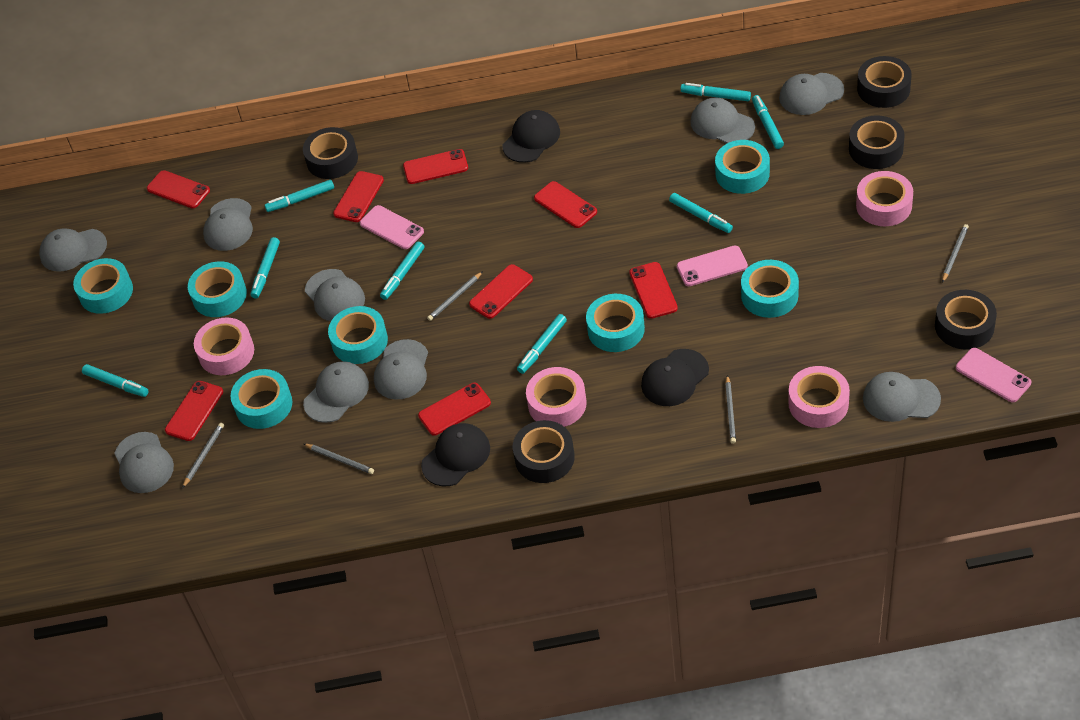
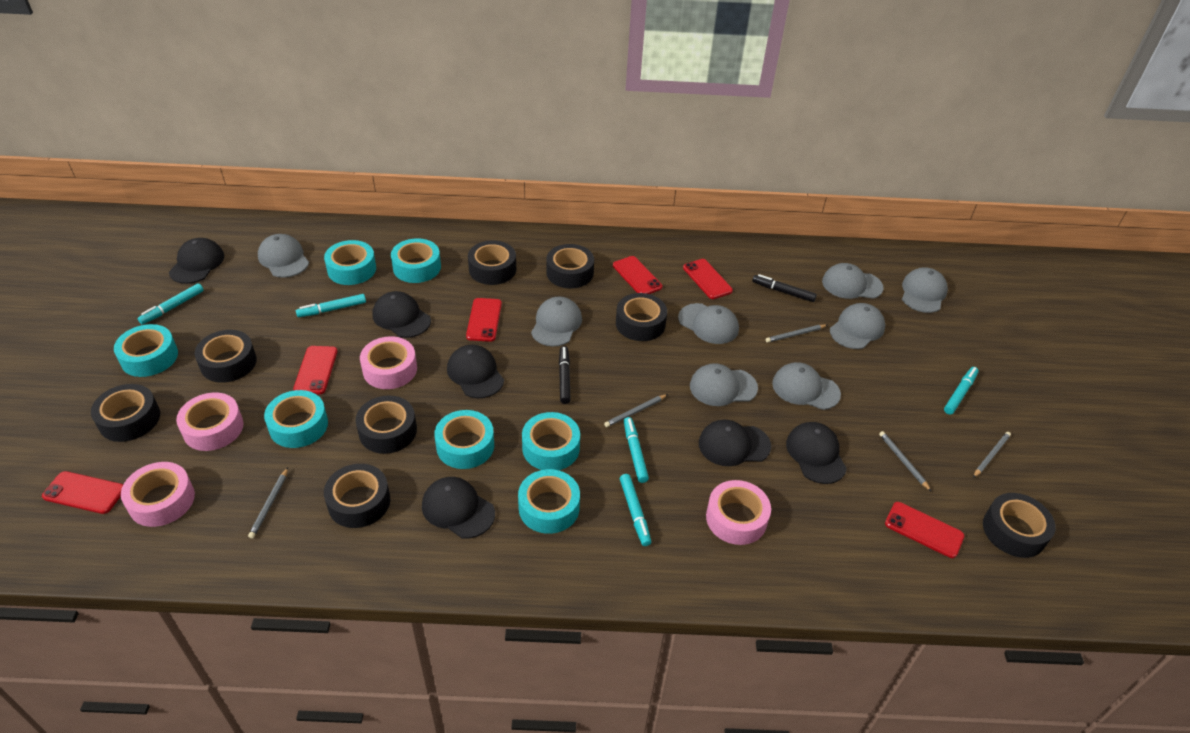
black cap: 3 -> 6
black marker: 0 -> 2
black tape: 5 -> 8
grey cap: 9 -> 8
pink phone: 3 -> 0
red phone: 8 -> 6
turquoise marker: 8 -> 5

